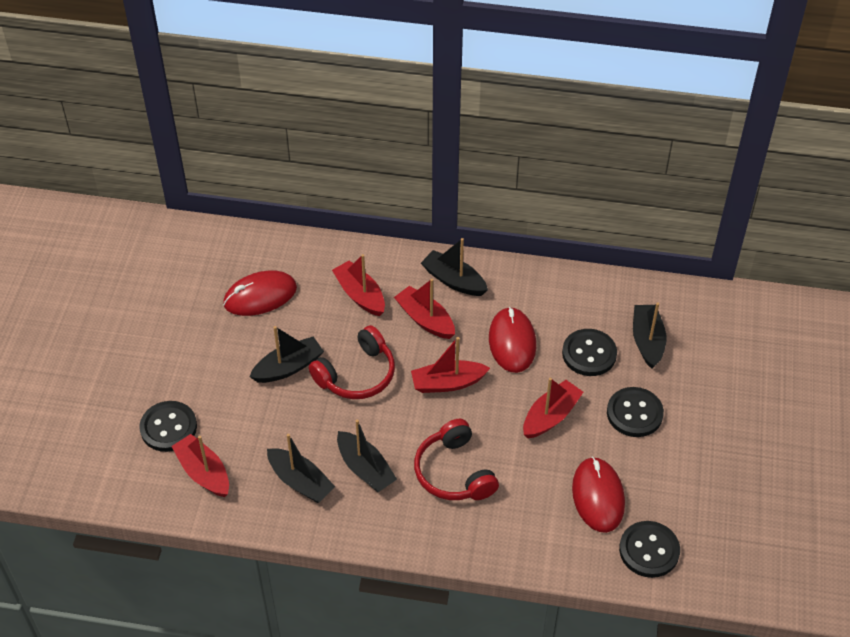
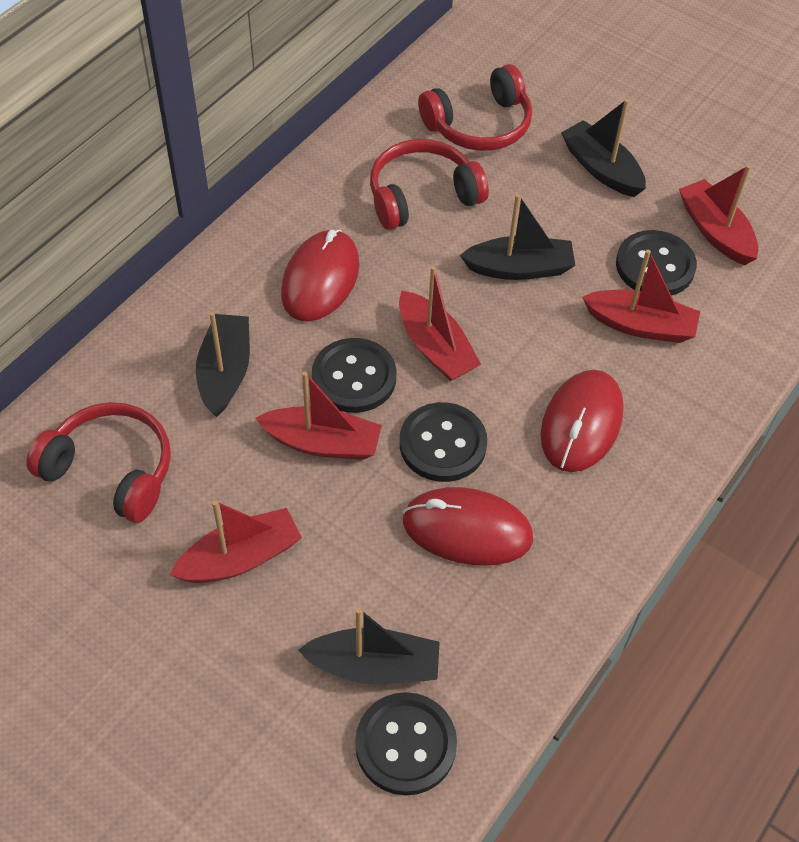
black boat: 5 -> 4
red headphones: 2 -> 3

